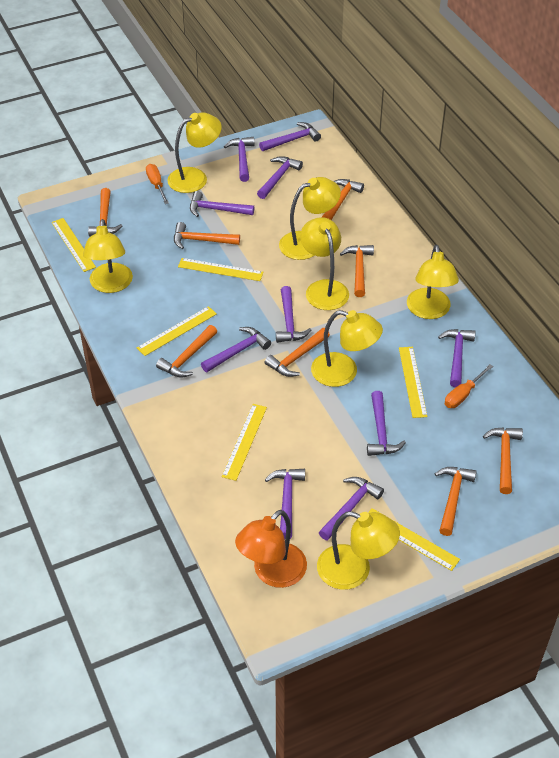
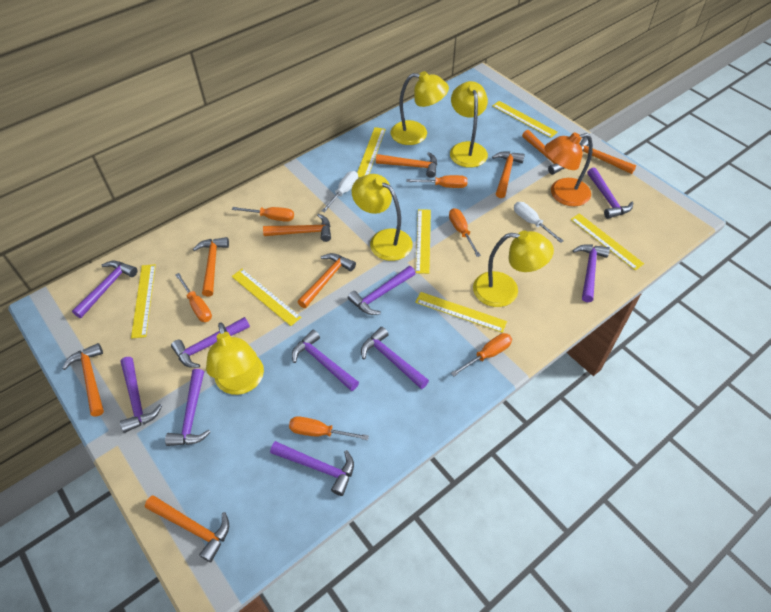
orange hammer: 8 -> 9
orange screwdriver: 2 -> 6
white screwdriver: 0 -> 2
yellow lamp: 7 -> 5
yellow ruler: 6 -> 7

